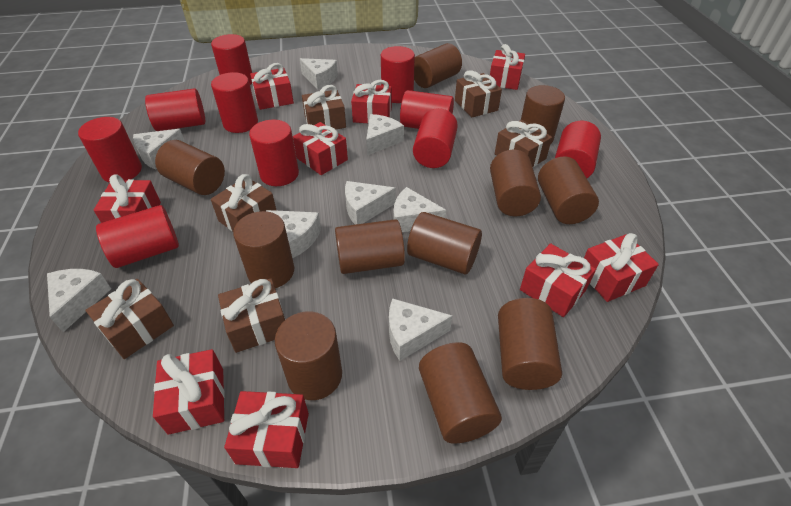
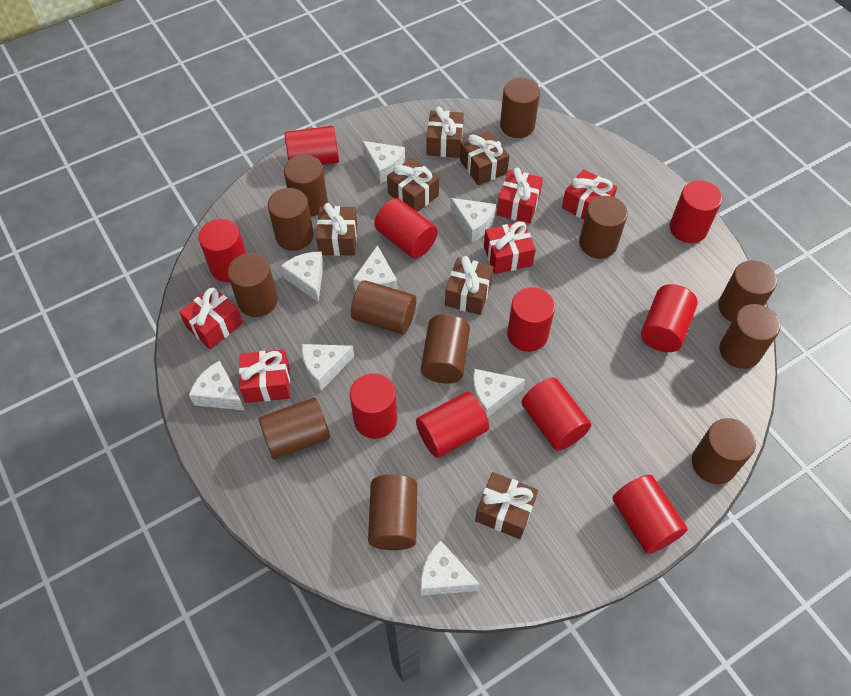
brown cylinder: 11 -> 12
red gift: 9 -> 5

